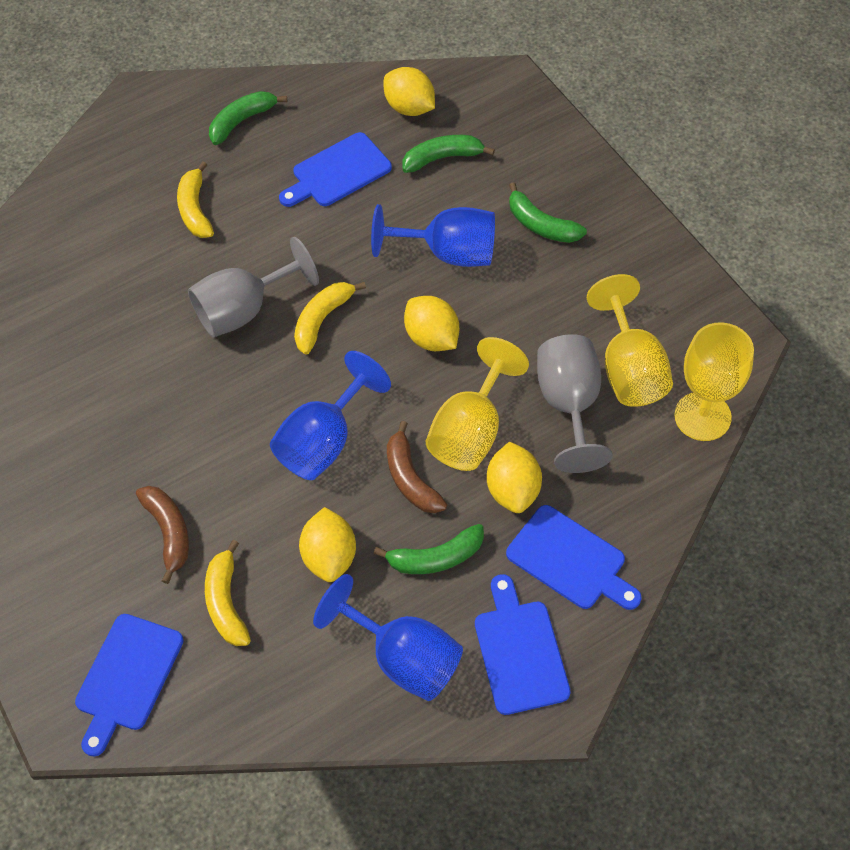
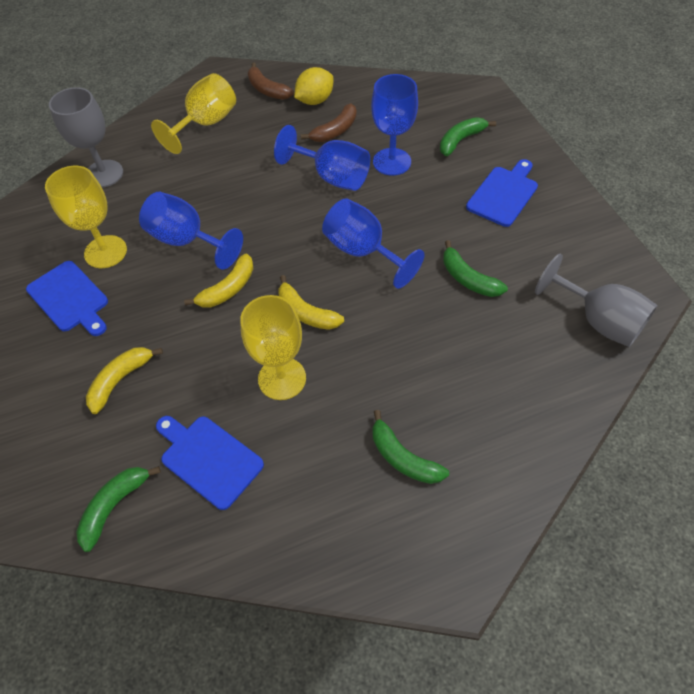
blue cutting board: 4 -> 3
blue goblet: 3 -> 4
yellow lemon: 4 -> 1

